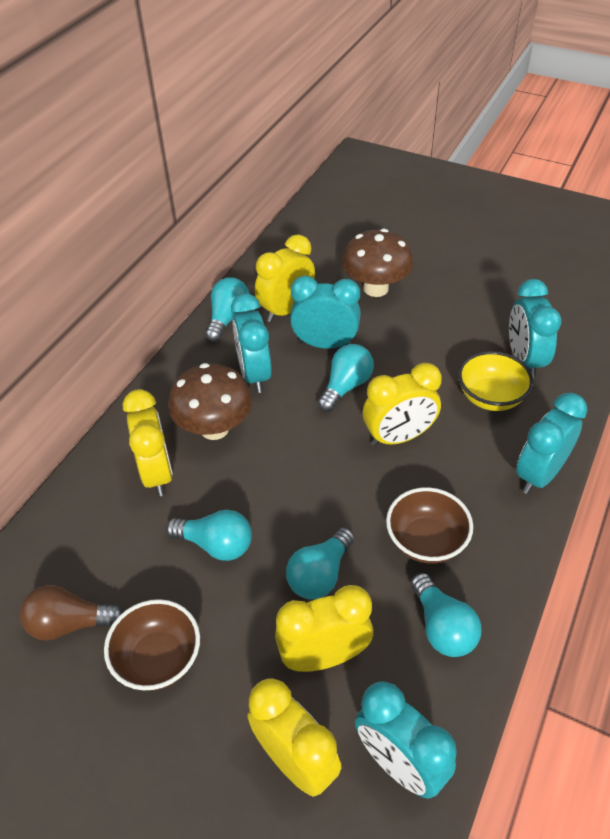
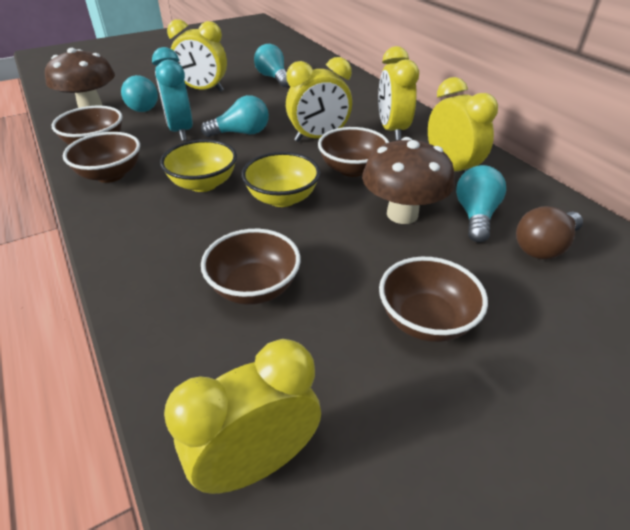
brown bowl: 2 -> 5
turquoise clock: 5 -> 1
turquoise light bulb: 5 -> 4
yellow bowl: 1 -> 2

